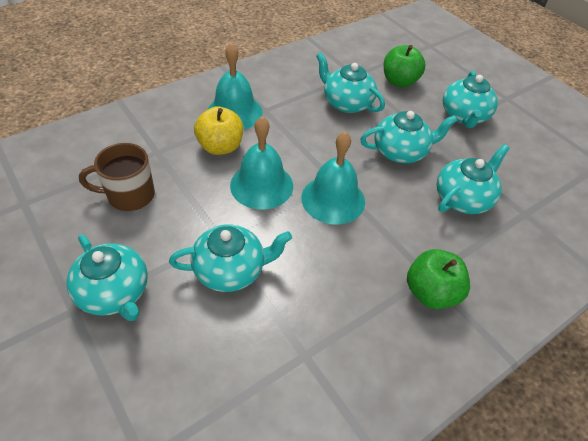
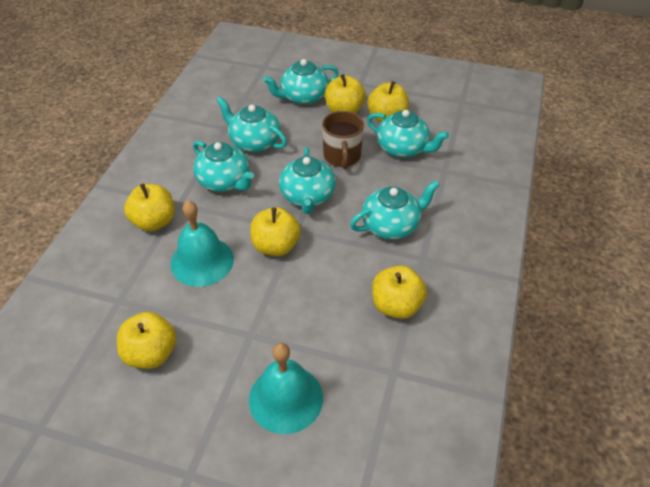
green apple: 2 -> 0
turquoise bell: 3 -> 2
yellow apple: 1 -> 6

